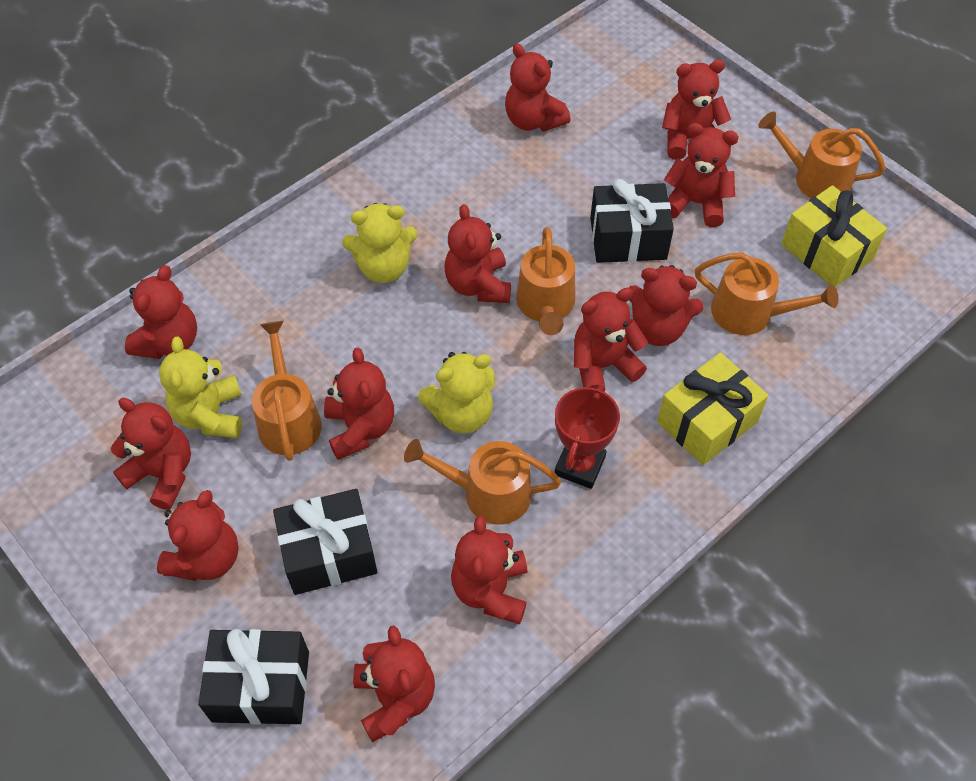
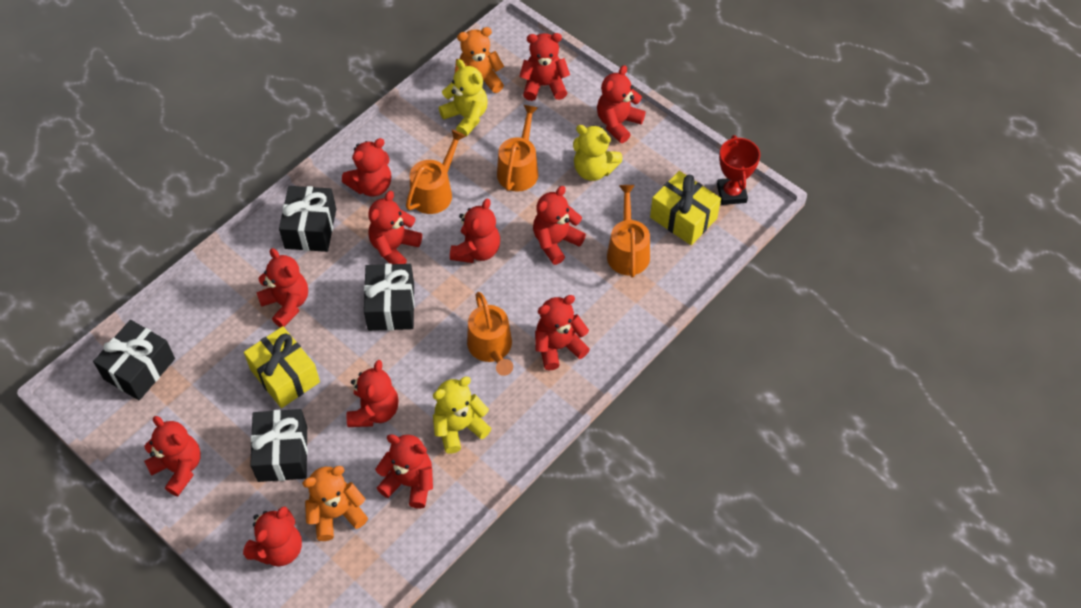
black gift: 3 -> 4
orange teddy bear: 0 -> 2
orange watering can: 5 -> 4

